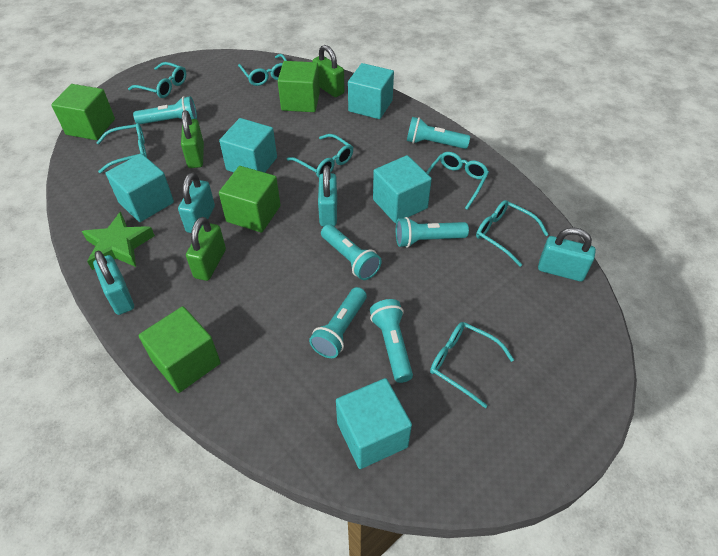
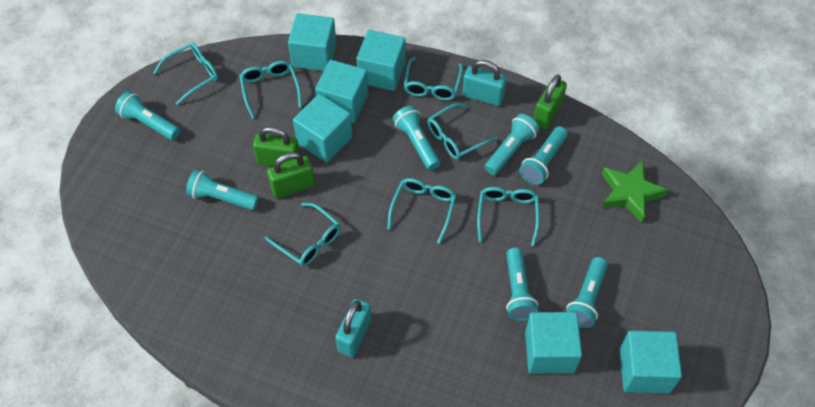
green cube: 4 -> 0
turquoise cube: 5 -> 6
turquoise flashlight: 6 -> 7
turquoise padlock: 4 -> 2

